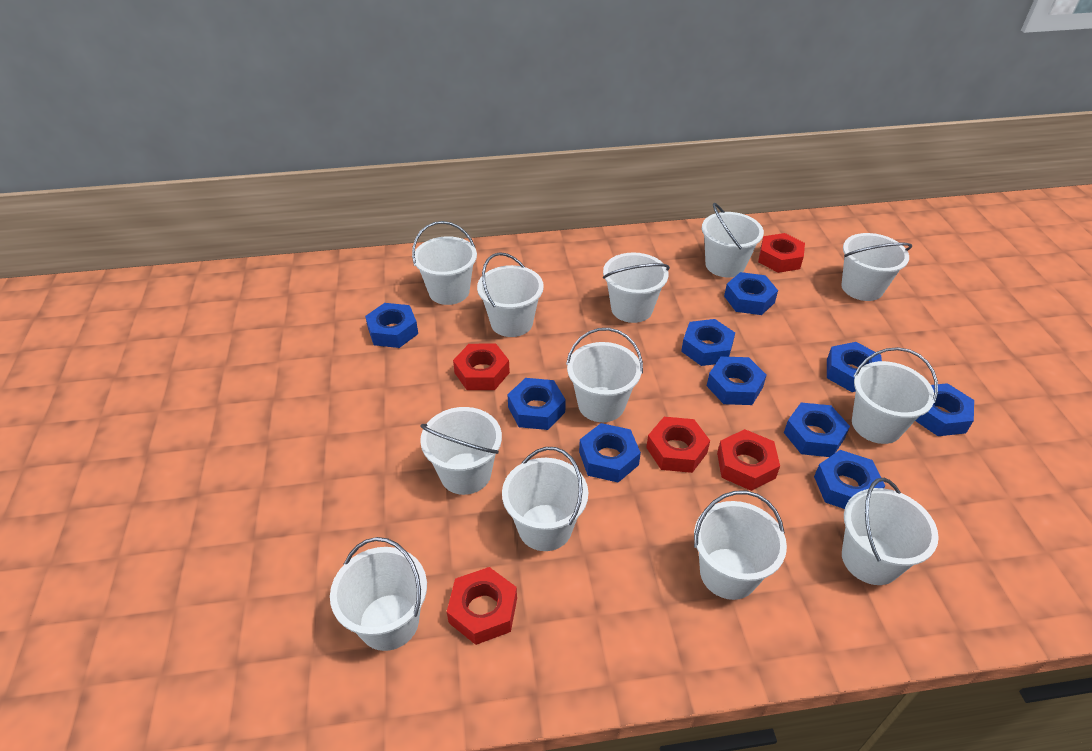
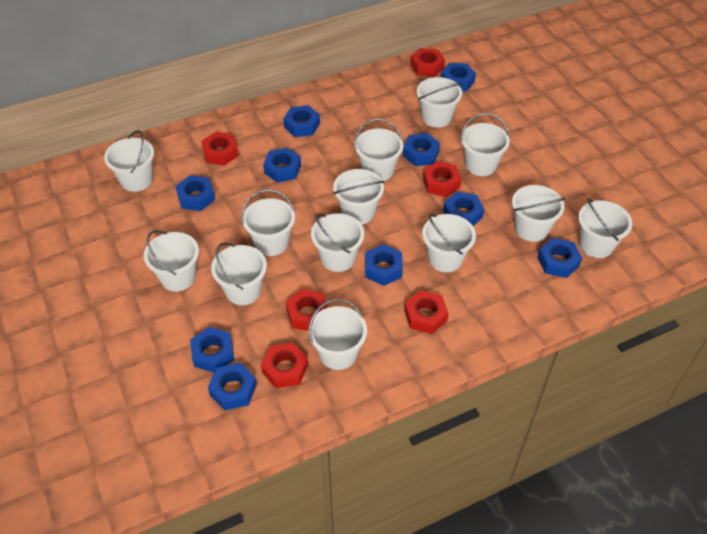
red nut: 5 -> 6
white bucket: 12 -> 13

